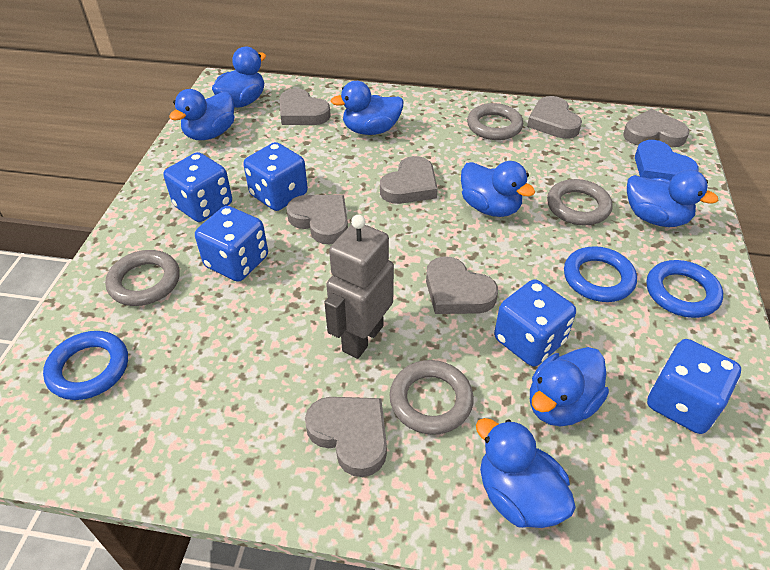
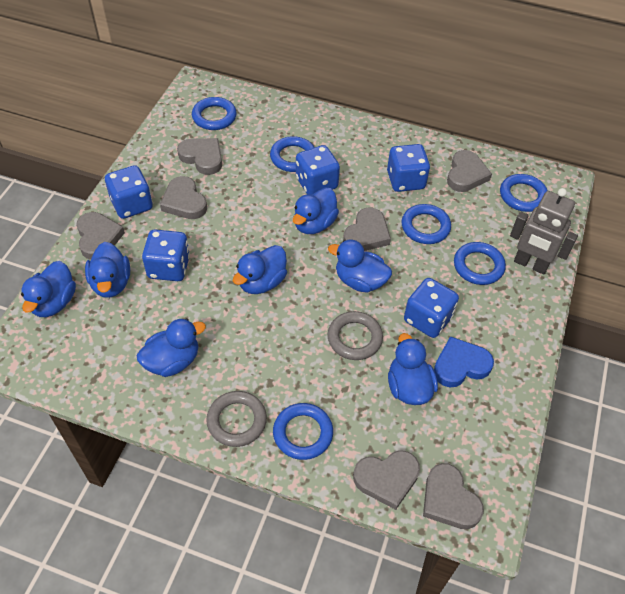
blue ring: 3 -> 6
grey ring: 4 -> 2

